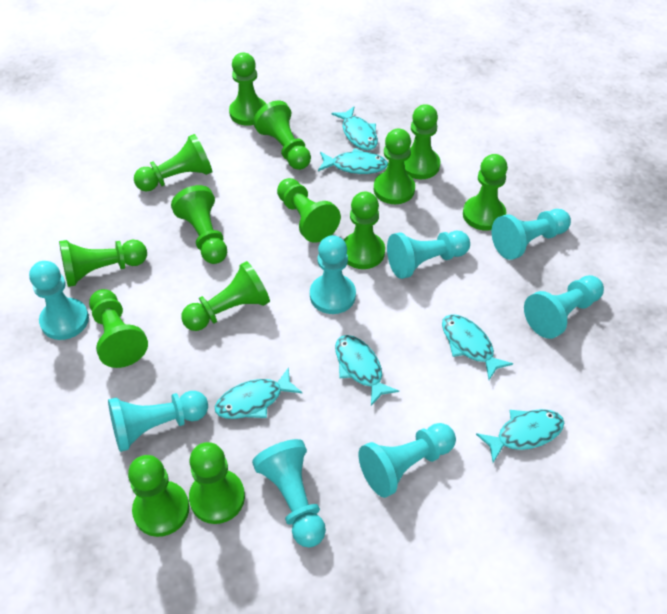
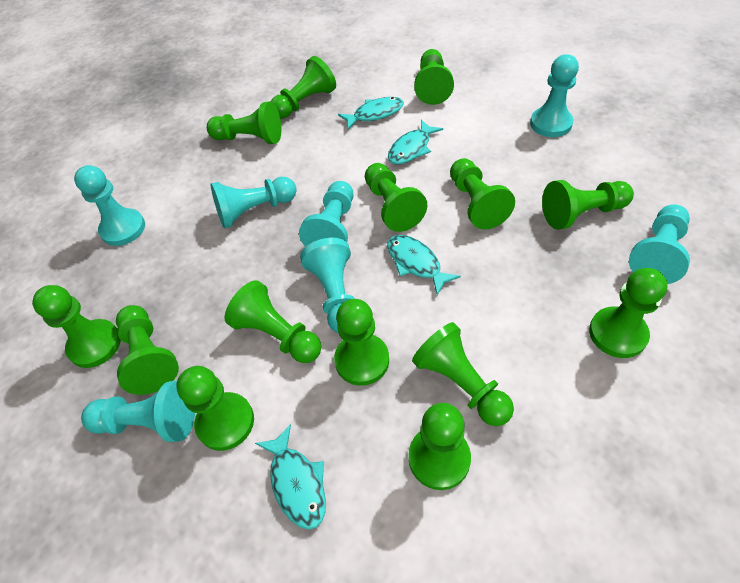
turquoise fish: 6 -> 4
turquoise pawn: 8 -> 7

